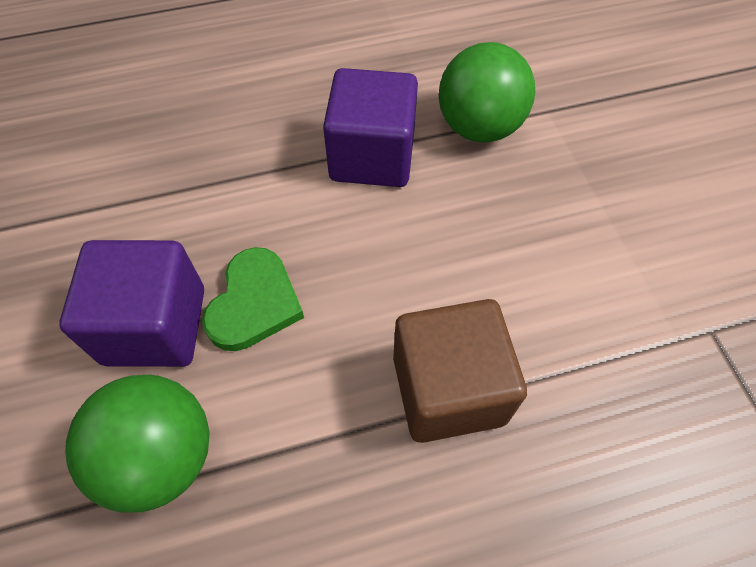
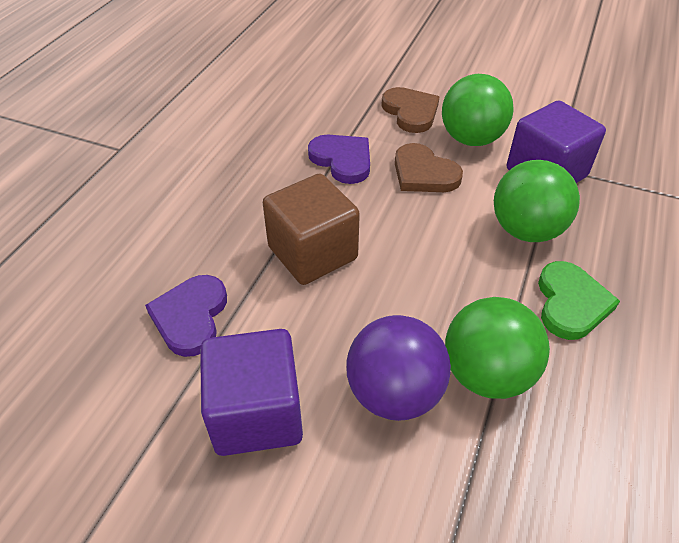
brown heart: 0 -> 2
green ball: 2 -> 3
purple ball: 0 -> 1
purple heart: 0 -> 2

